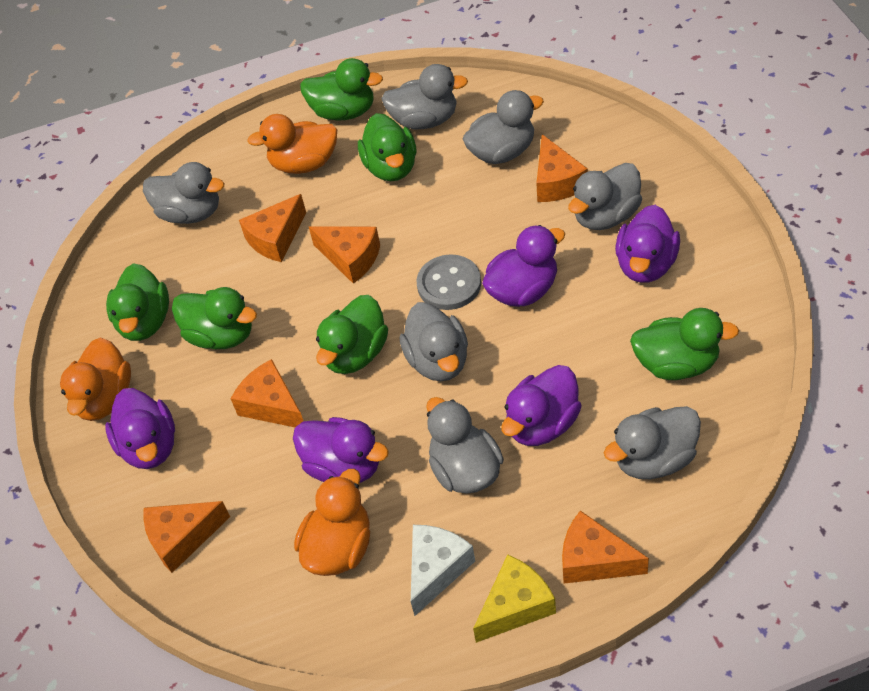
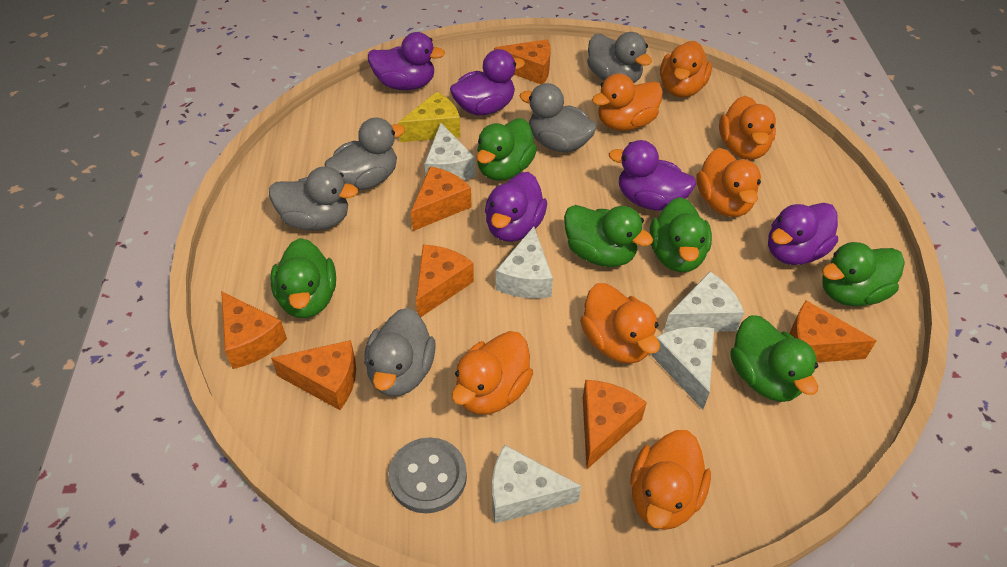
grey duck: 7 -> 5
orange cheese: 6 -> 7
orange duck: 3 -> 7
white cheese: 1 -> 5

